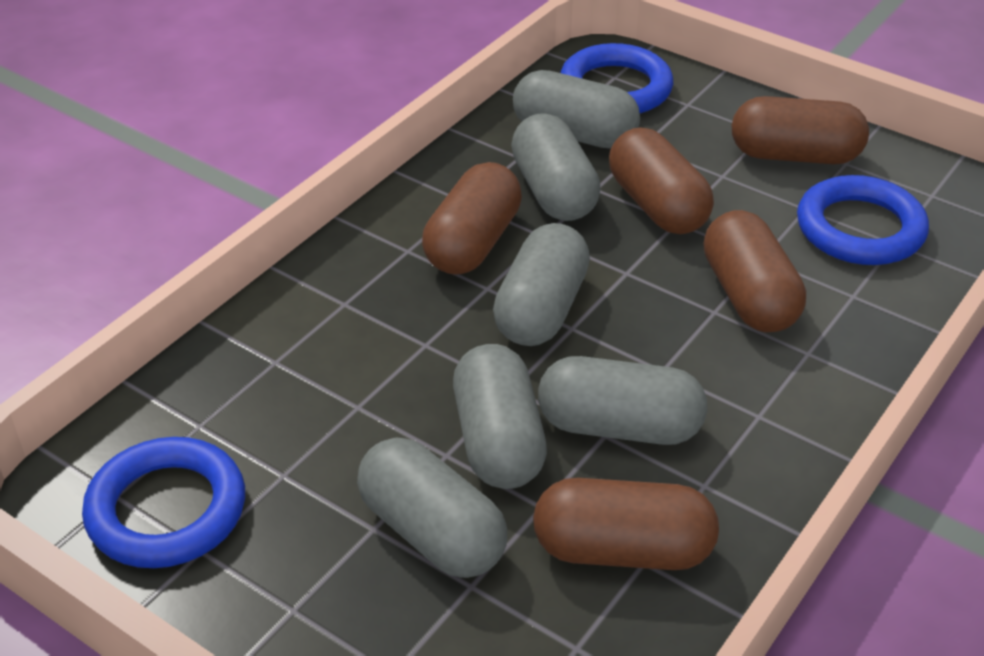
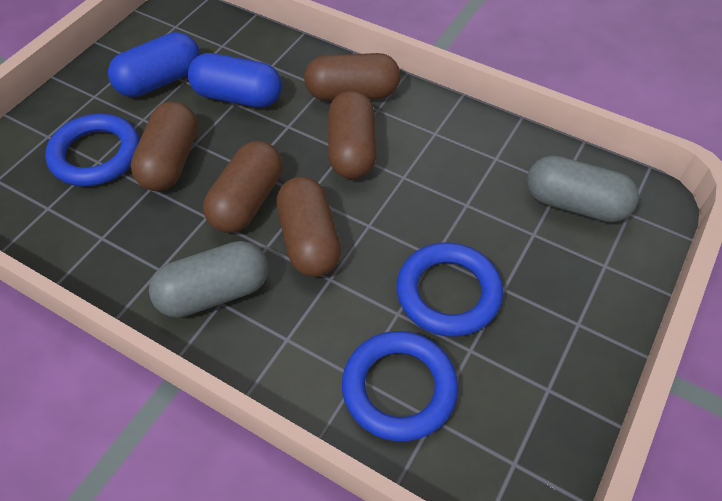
blue capsule: 0 -> 2
grey capsule: 6 -> 2

